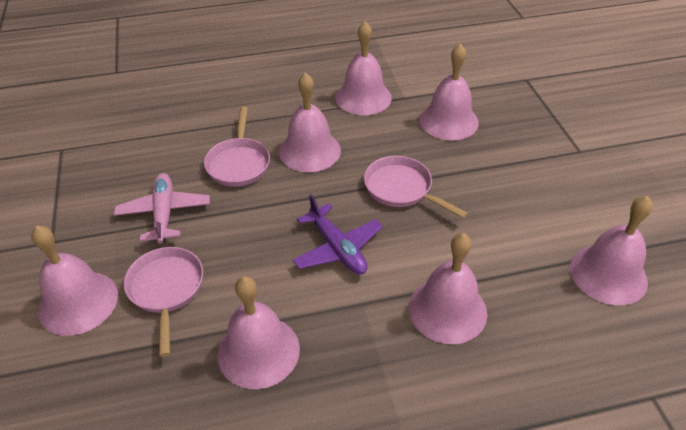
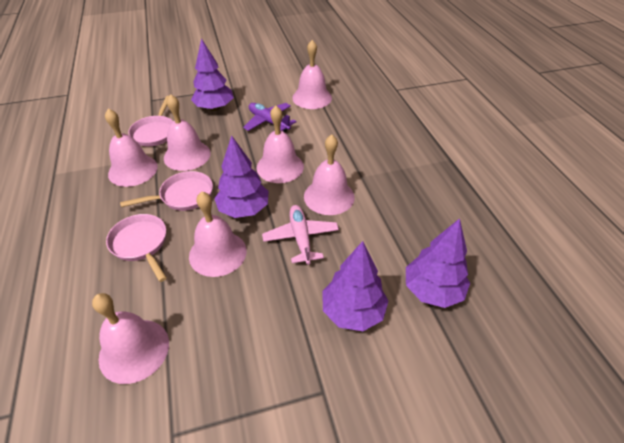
purple tree: 0 -> 4

